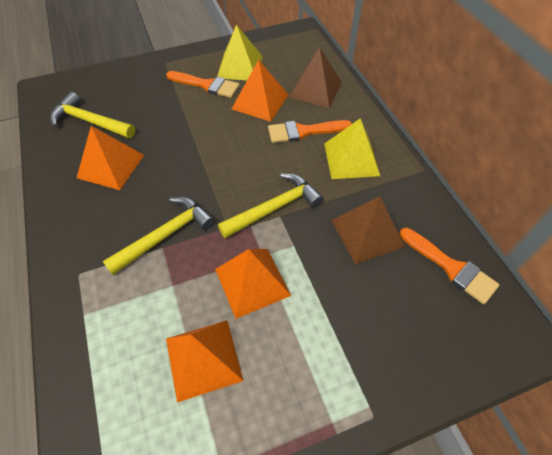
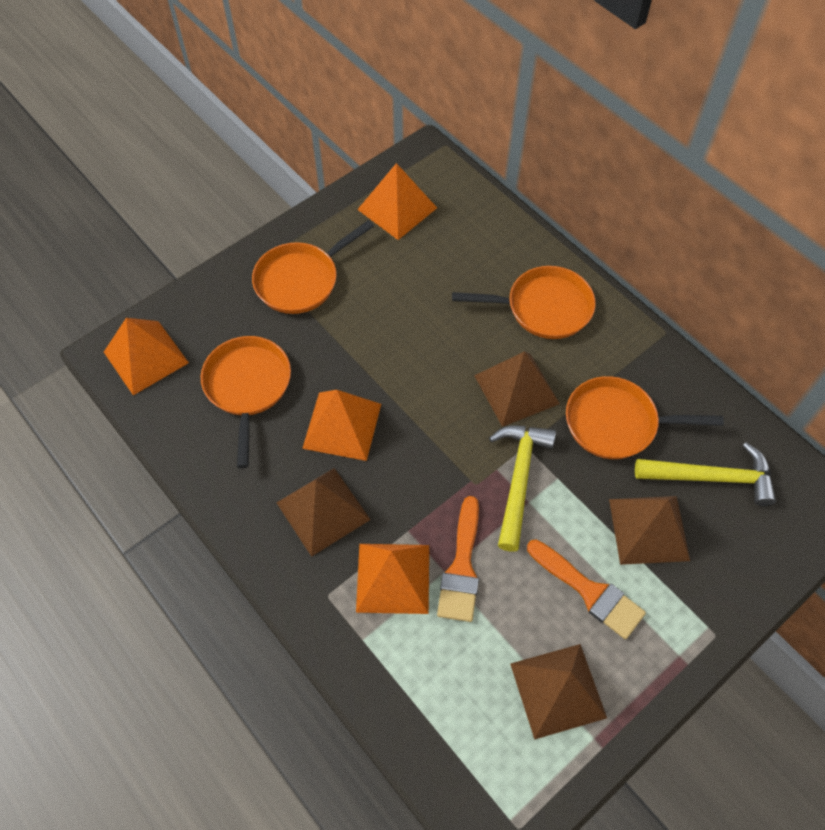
brown pyramid: 2 -> 4
orange brush: 3 -> 2
orange pan: 0 -> 4
yellow hammer: 3 -> 2
yellow pyramid: 2 -> 0

